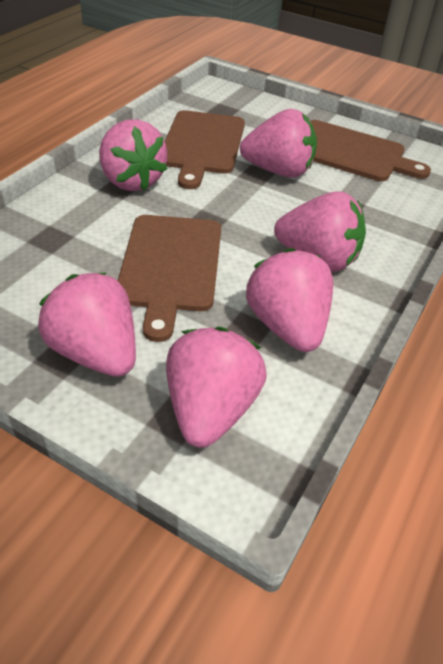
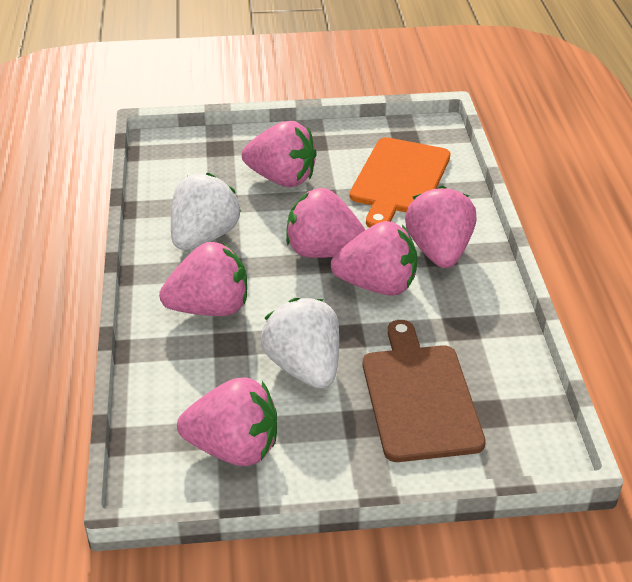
brown cutting board: 3 -> 1
orange cutting board: 0 -> 1
white strawberry: 0 -> 2

